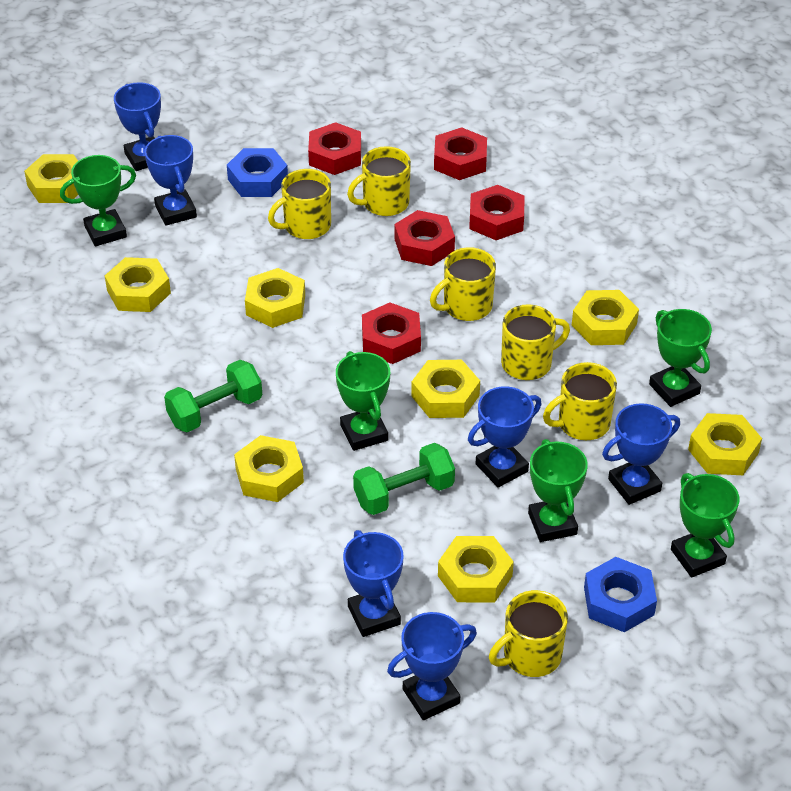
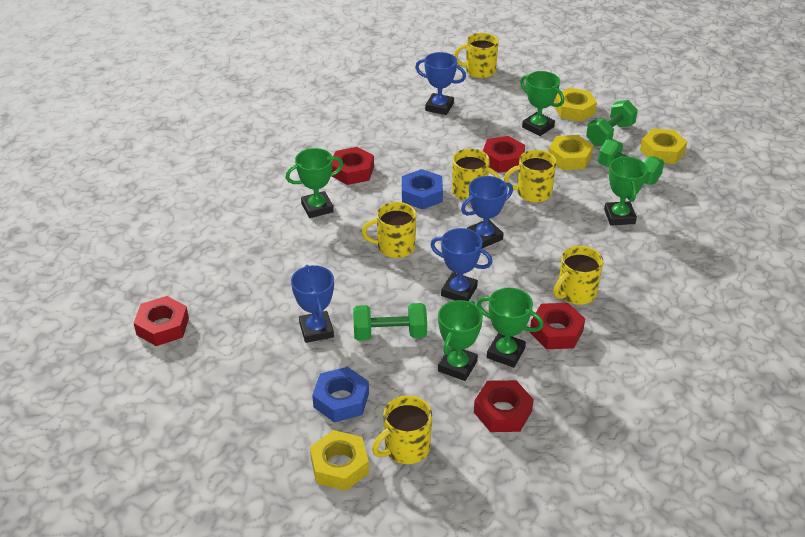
blue trophy: 6 -> 4
green dumbbell: 2 -> 3
yellow nut: 8 -> 4

